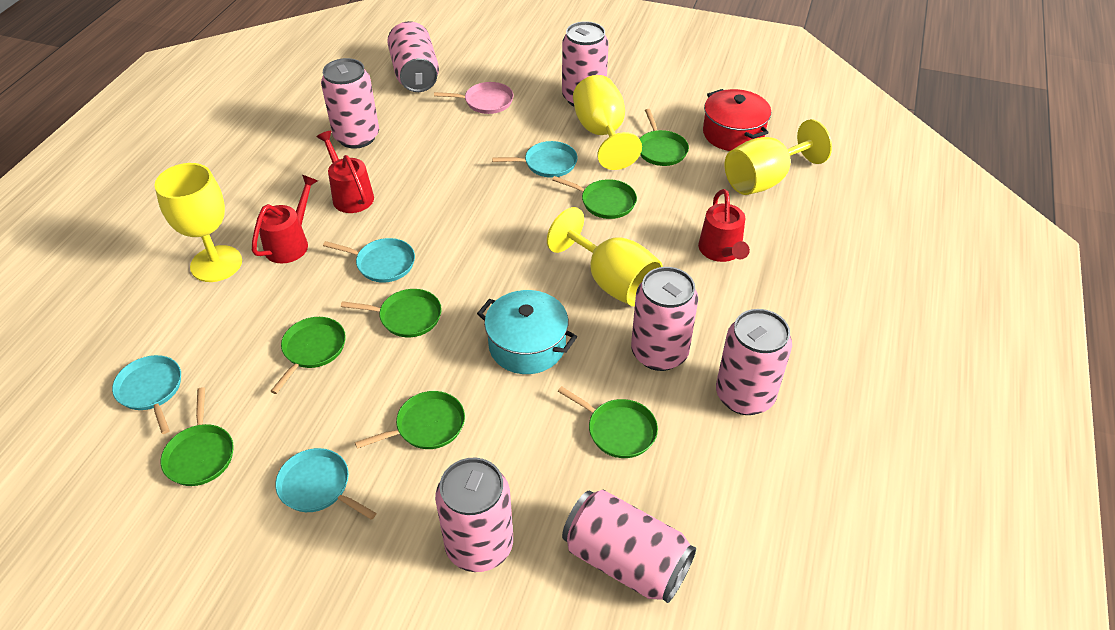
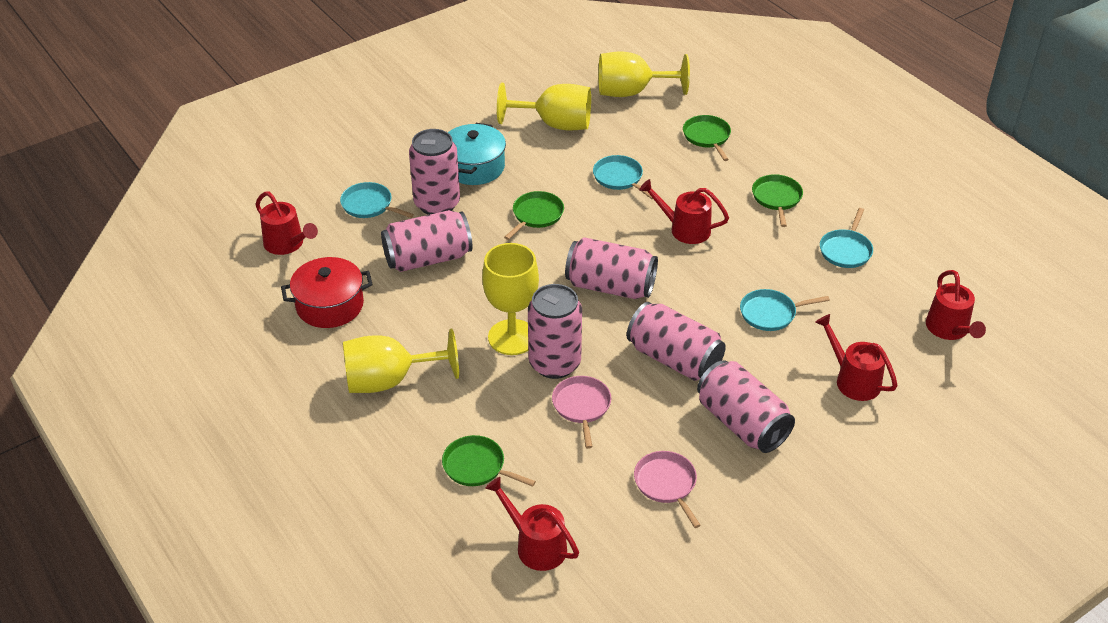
green pan: 7 -> 4
pink can: 7 -> 6
pink pan: 1 -> 2
red watering can: 3 -> 5

